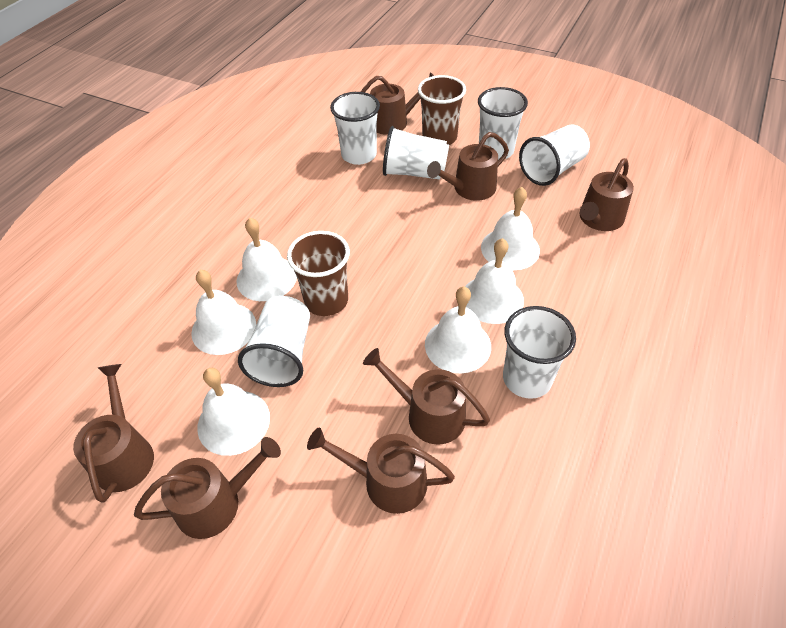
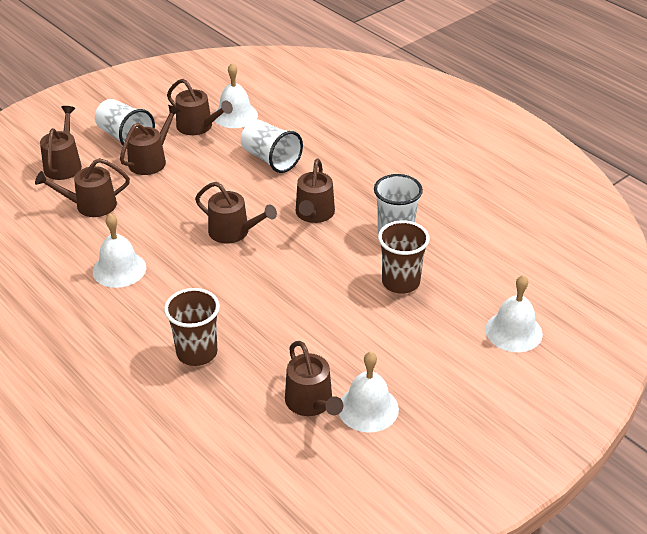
white bell: 6 -> 4
white cup: 6 -> 3

